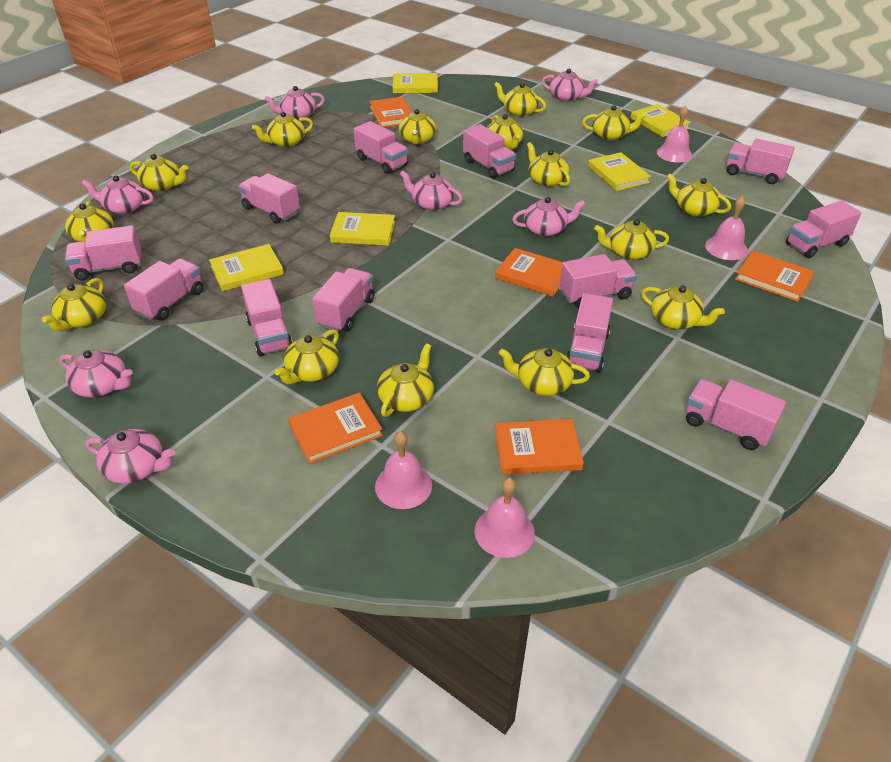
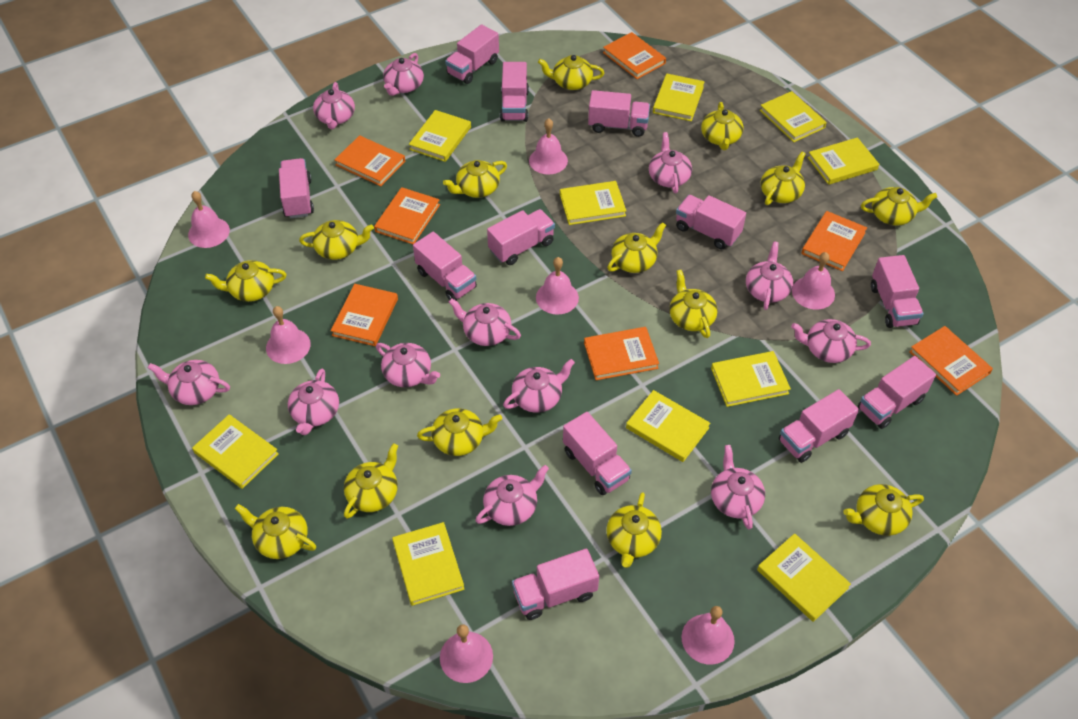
orange book: 5 -> 7
pink bell: 4 -> 7
pink teapot: 7 -> 12
yellow book: 5 -> 10
yellow teapot: 15 -> 14

